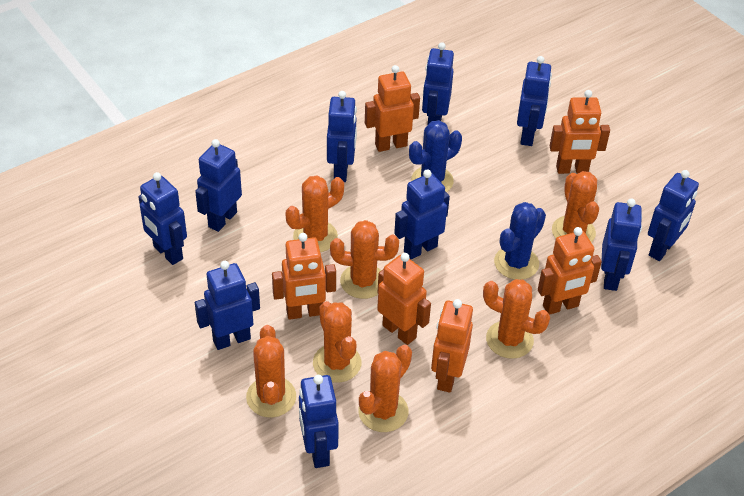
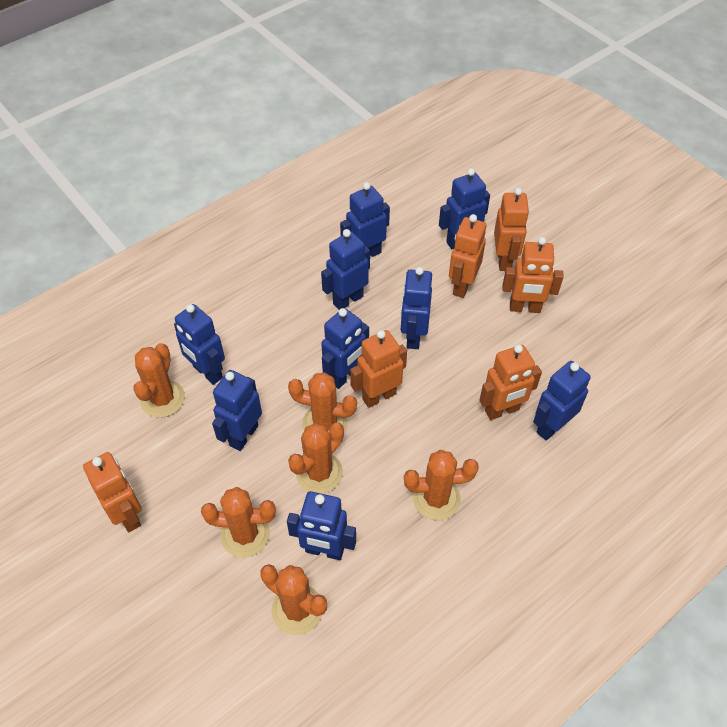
blue cactus: 2 -> 0
blue robot: 10 -> 9
orange cactus: 7 -> 6

